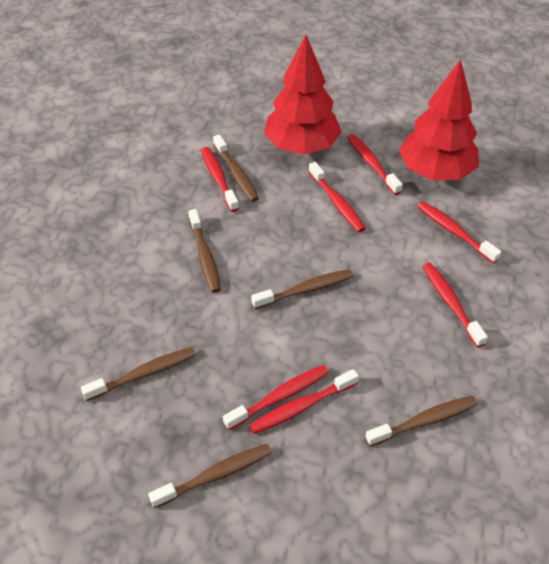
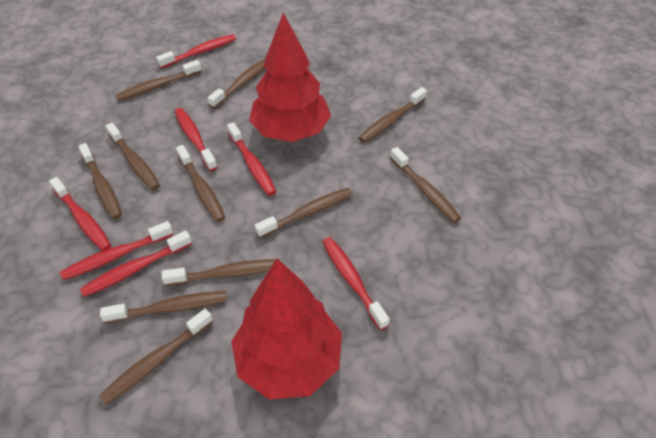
brown toothbrush: 6 -> 11

